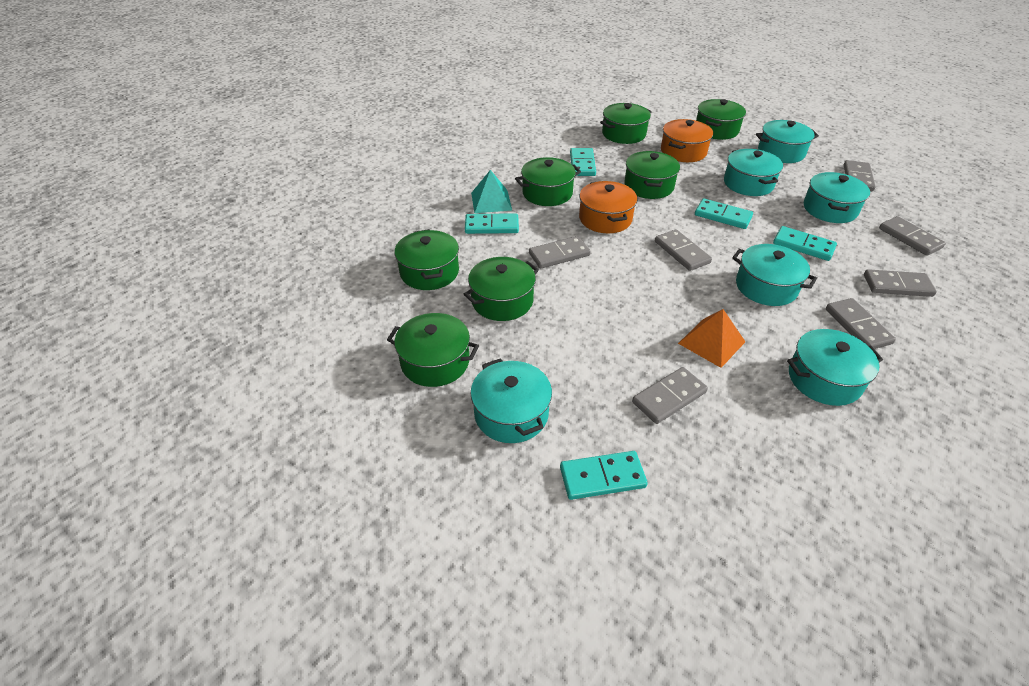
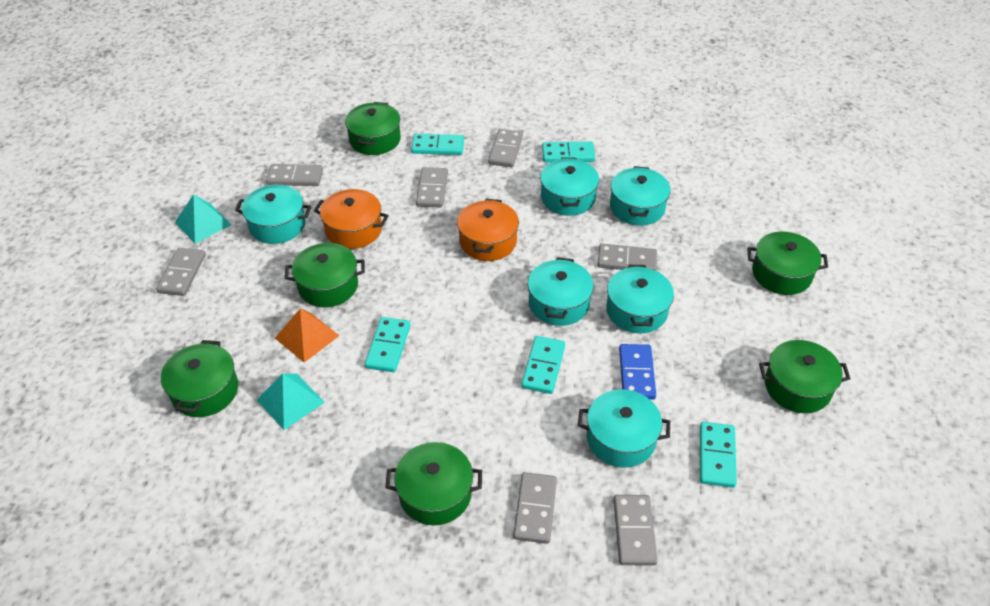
blue domino: 0 -> 1
green pot: 7 -> 6
turquoise pyramid: 1 -> 2

